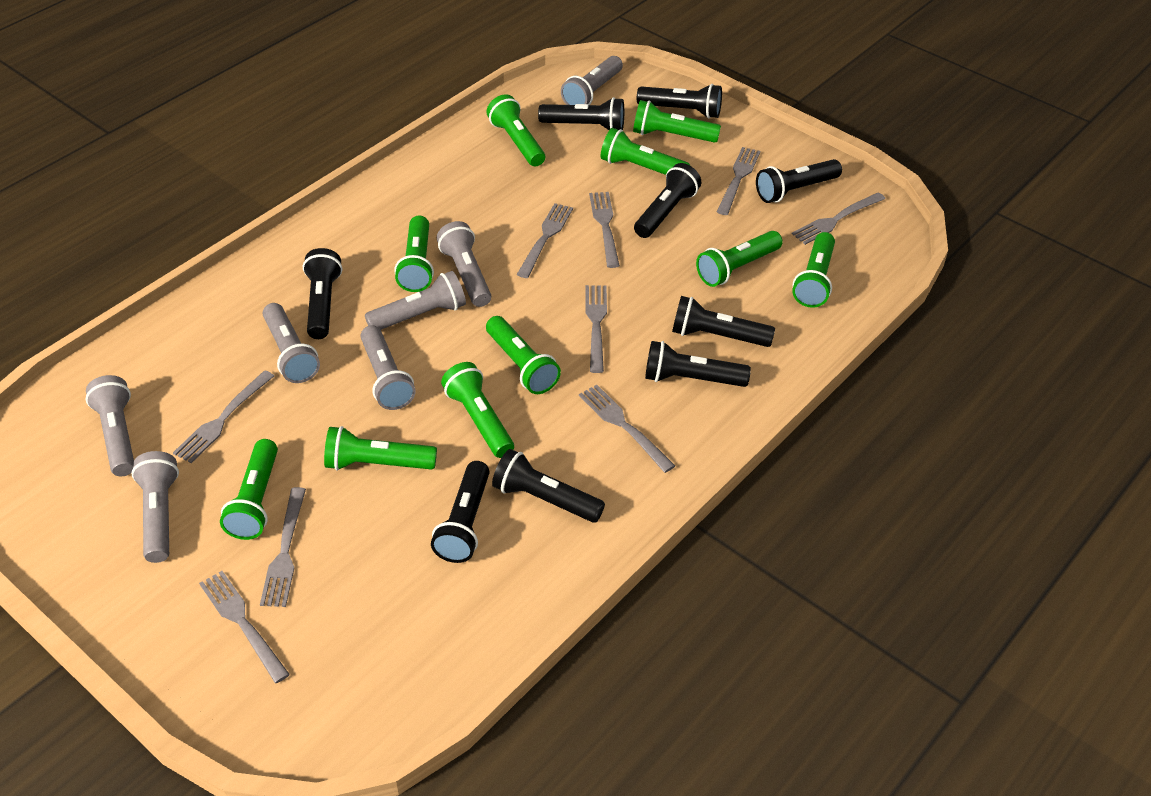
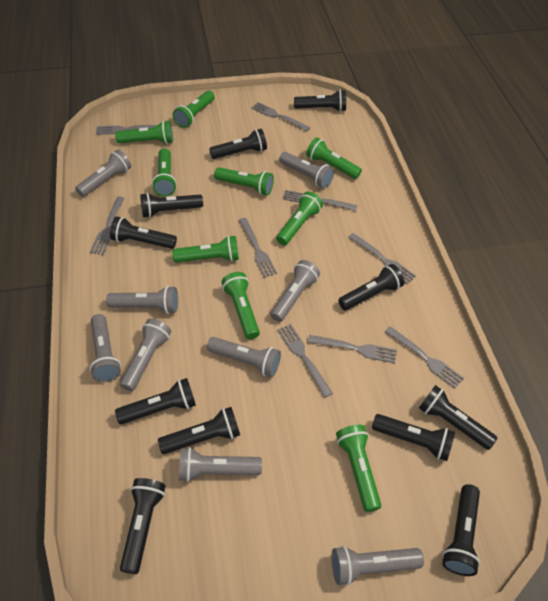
black flashlight: 9 -> 11
green flashlight: 10 -> 9
grey flashlight: 7 -> 9

